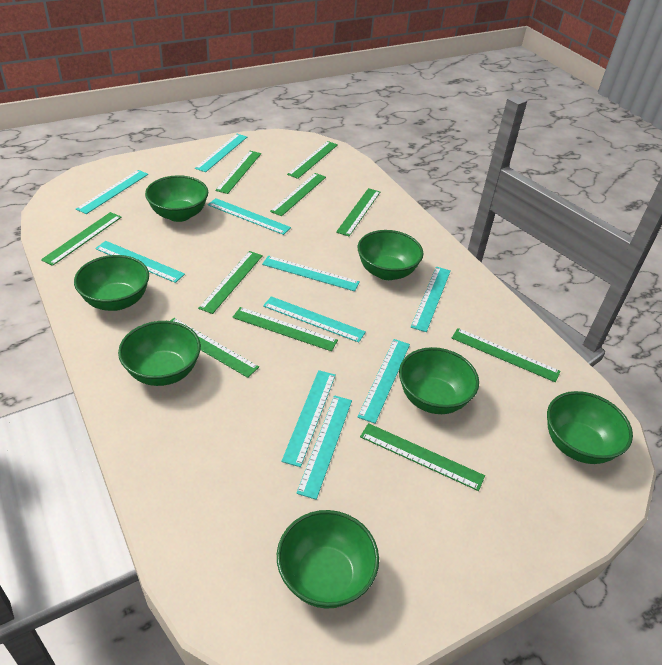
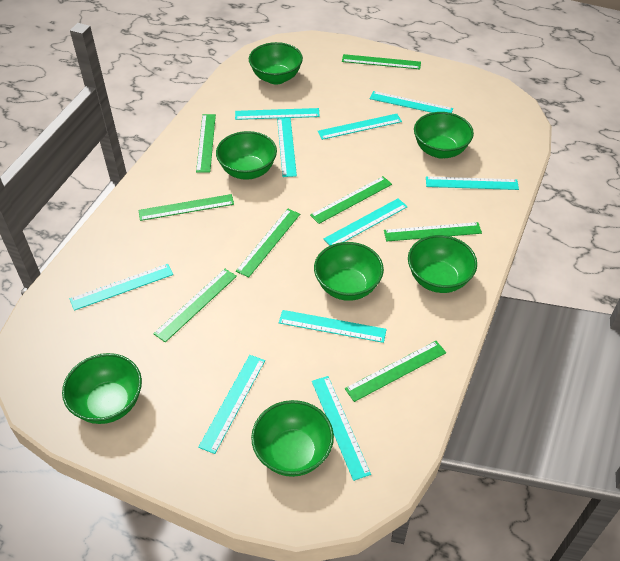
green ruler: 10 -> 8

